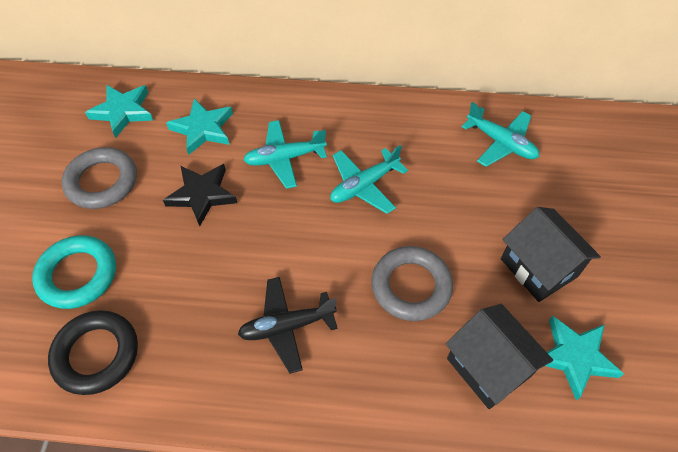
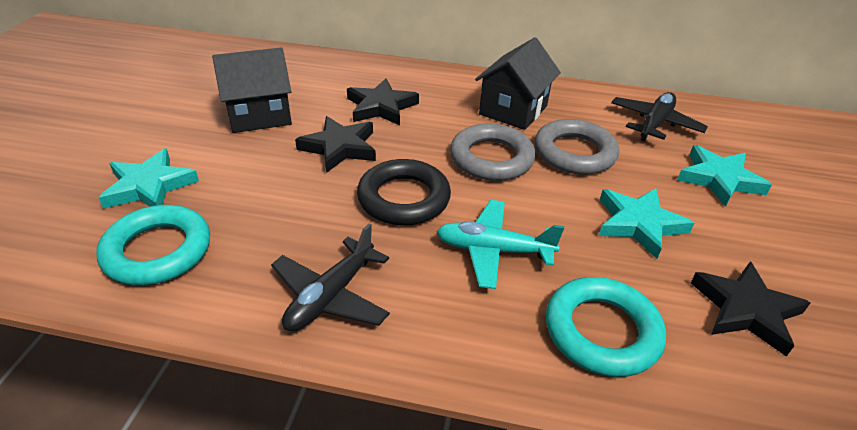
black plane: 1 -> 2
black star: 1 -> 3
turquoise plane: 3 -> 1
turquoise ring: 1 -> 2

